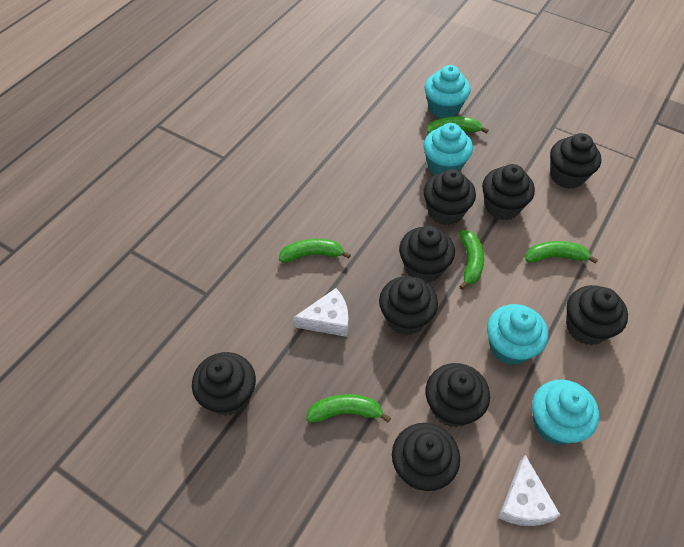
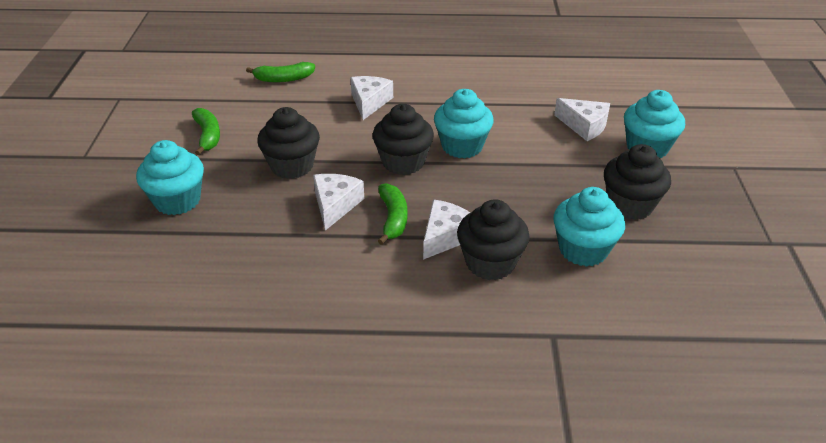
black cupcake: 9 -> 4
green banana: 5 -> 3
white cheese: 2 -> 4

